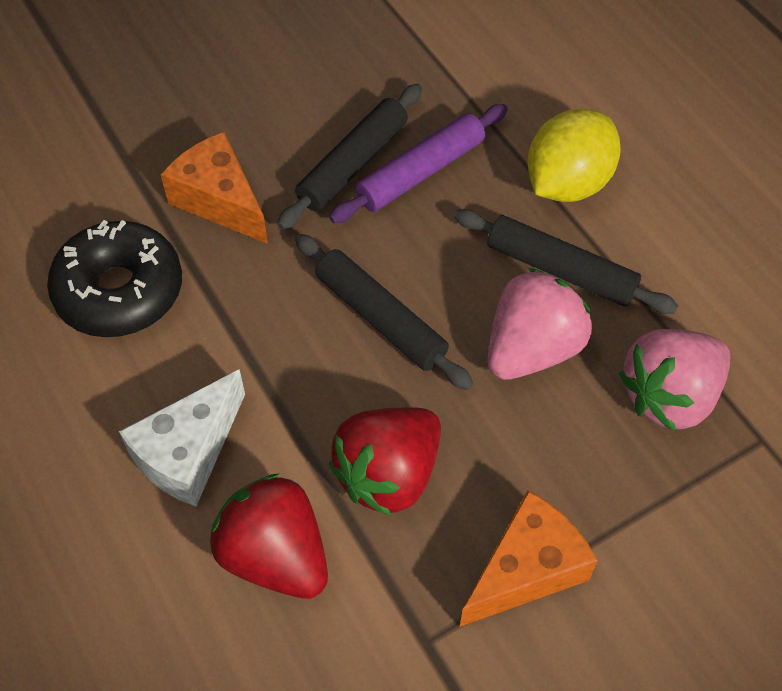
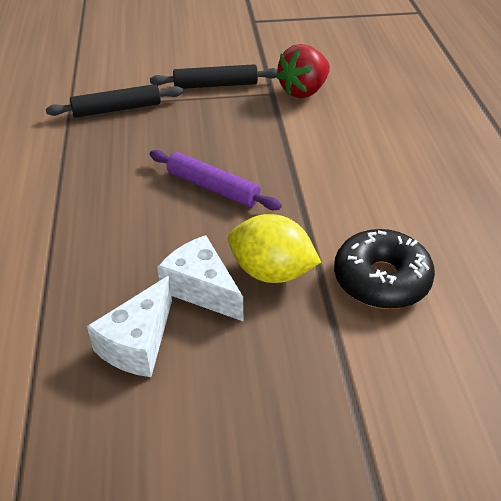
black rolling pin: 3 -> 2
orange cheese: 2 -> 0
pink strawberry: 2 -> 0
red strawberry: 2 -> 1
white cheese: 1 -> 2

